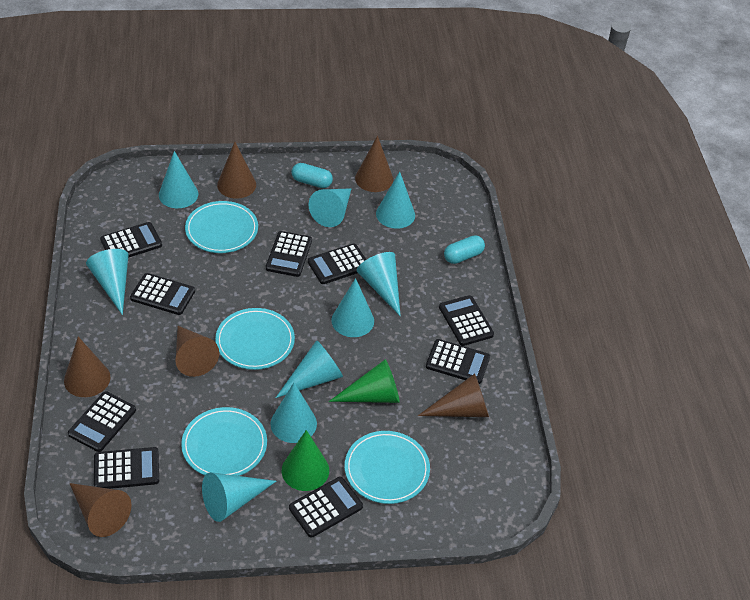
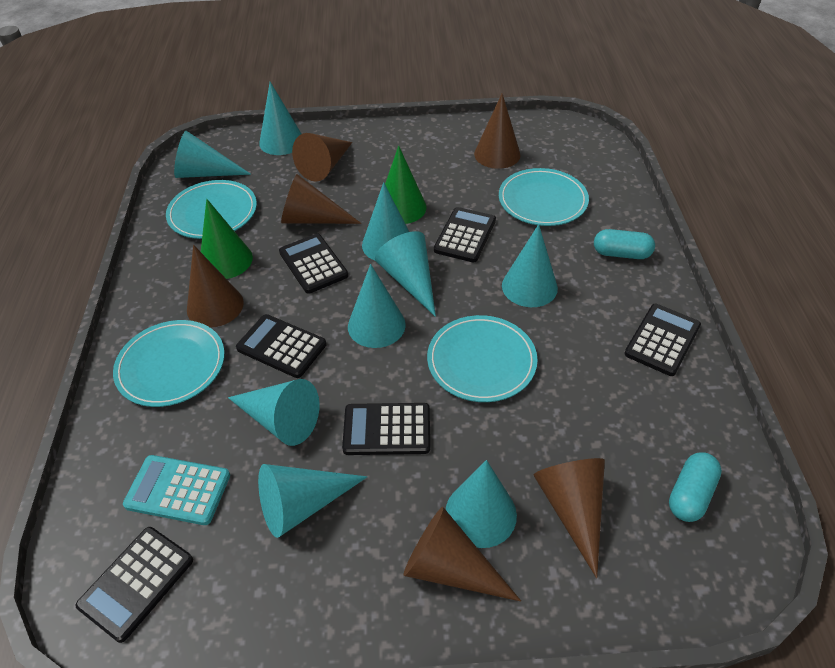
black calculator: 9 -> 6
turquoise calculator: 0 -> 1

